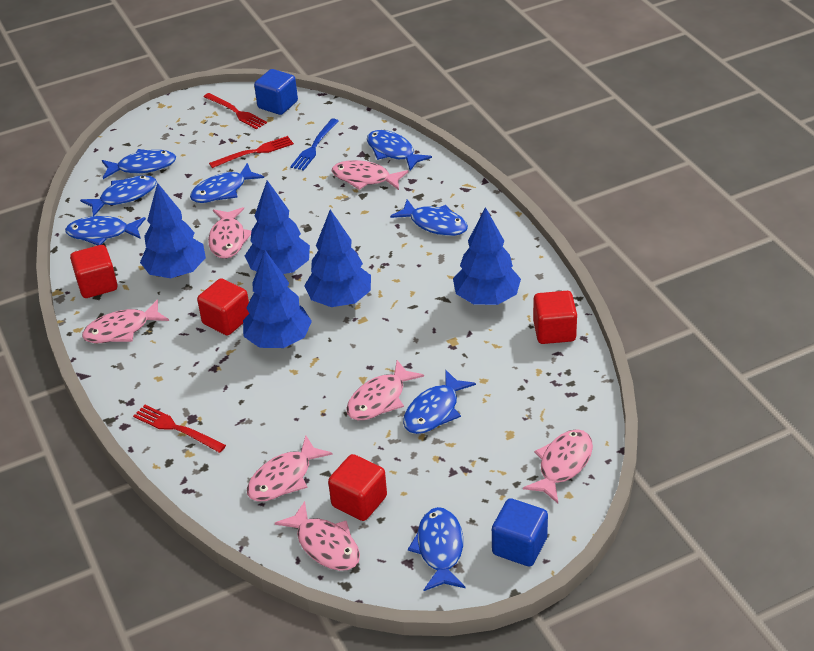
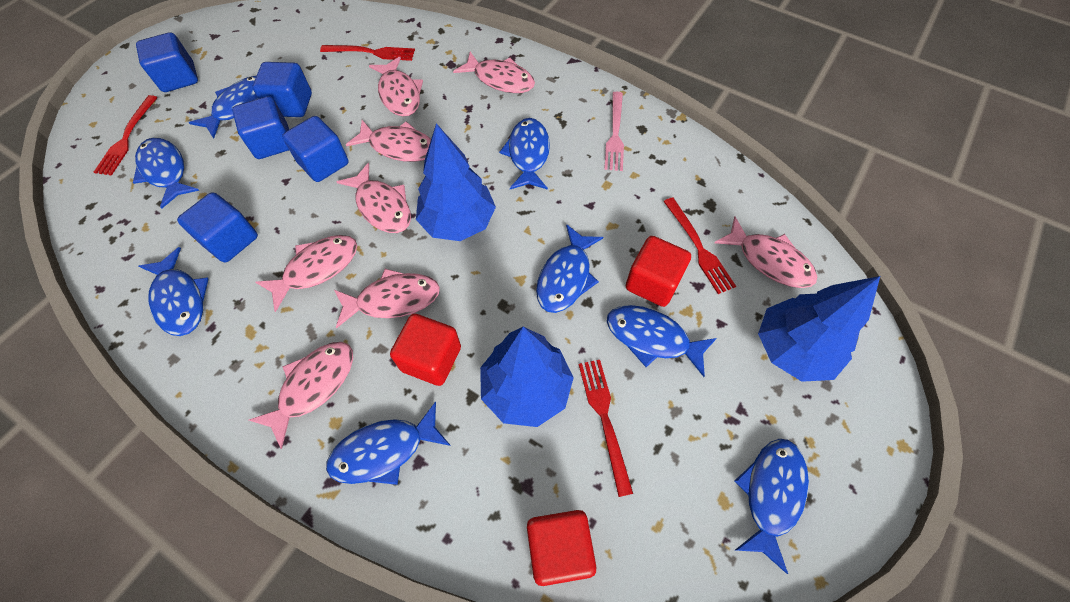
blue cube: 2 -> 5
blue fork: 1 -> 0
blue tree: 5 -> 3
pink fish: 7 -> 8
pink fork: 0 -> 1
red cube: 4 -> 3
red fork: 3 -> 4

